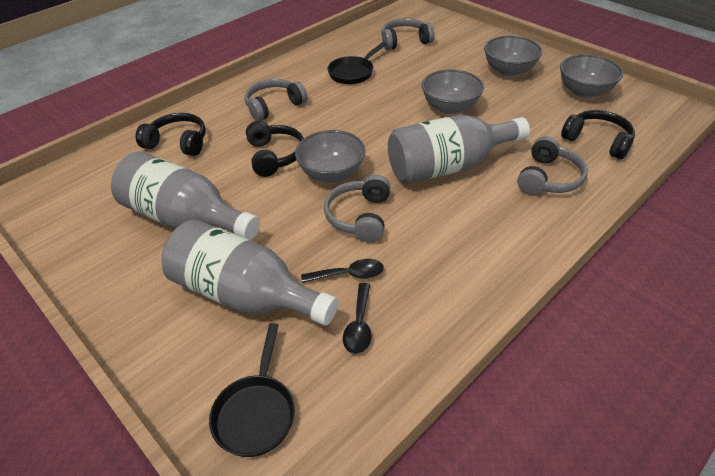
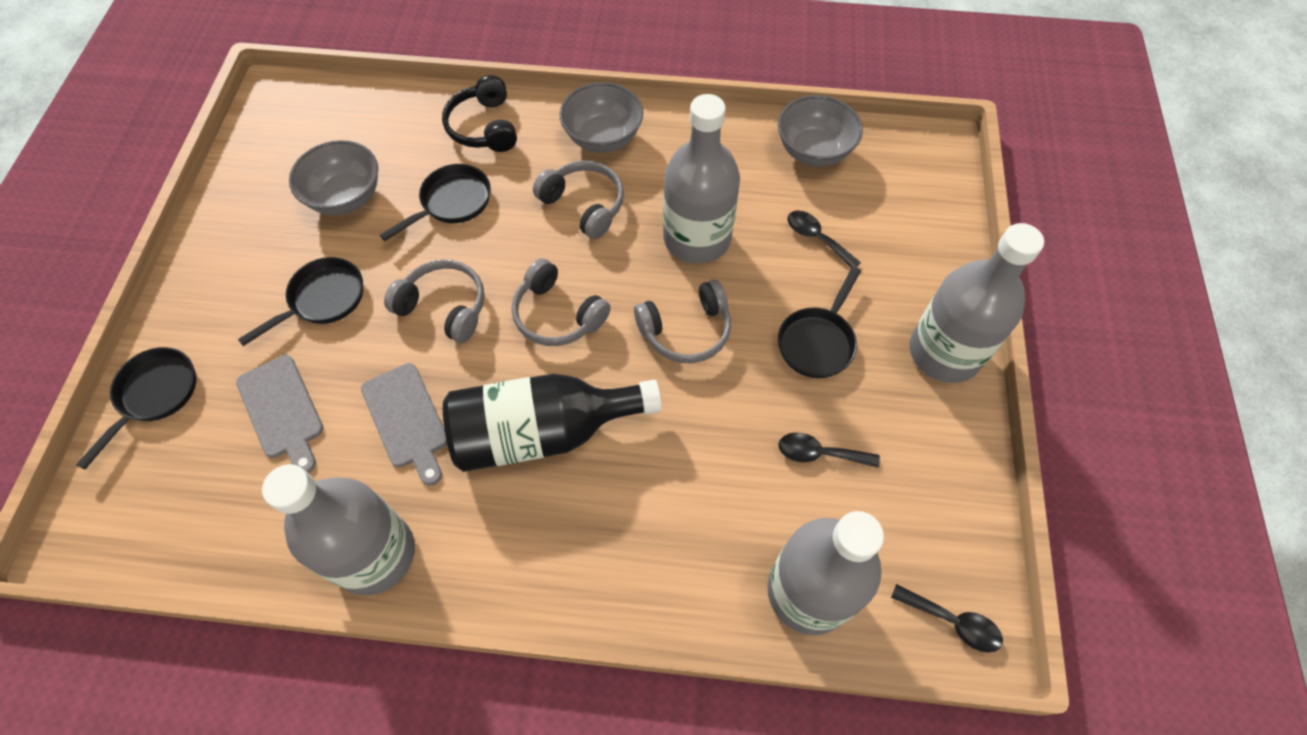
black bottle: 0 -> 1
black headphones: 3 -> 1
black pan: 2 -> 4
black spoon: 2 -> 3
grey bottle: 3 -> 4
grey bowl: 4 -> 3
grey cutting board: 0 -> 2

